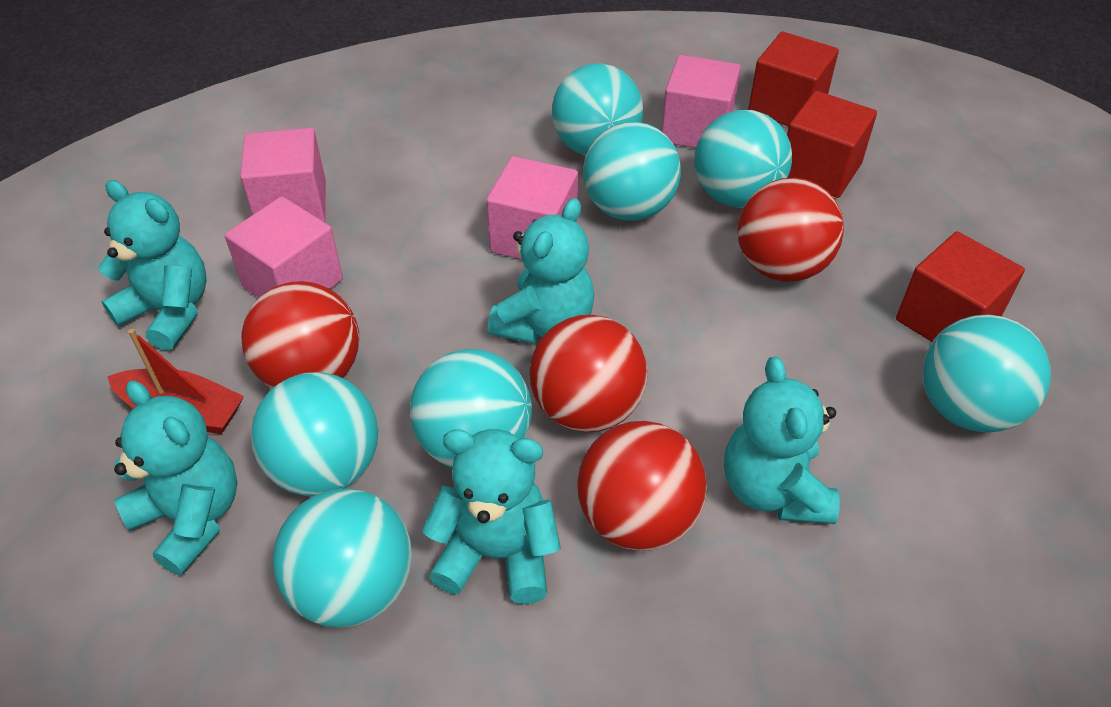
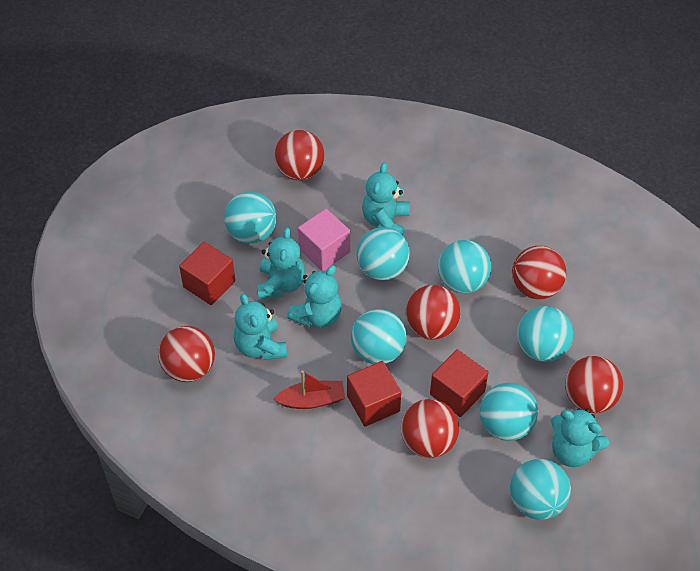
pink cube: 4 -> 1
red ball: 4 -> 6

